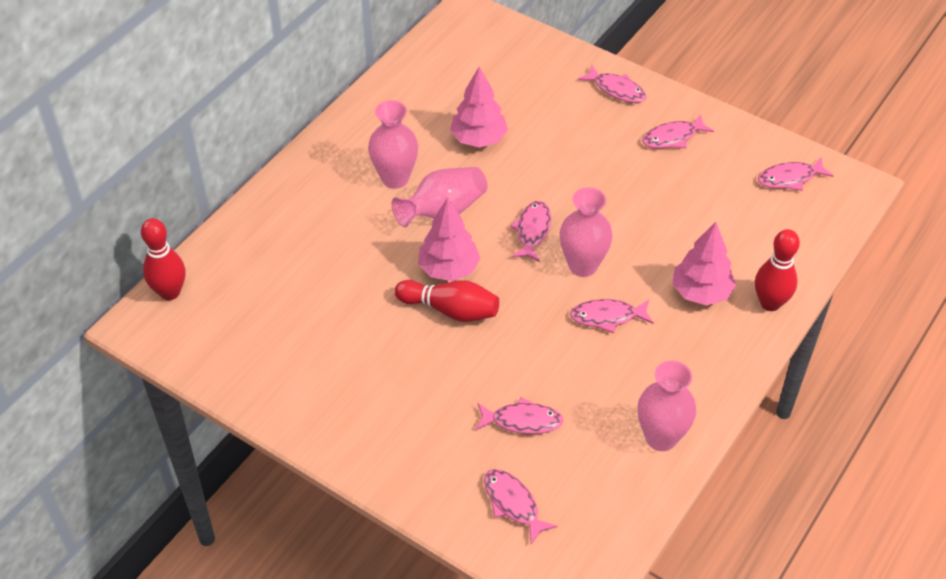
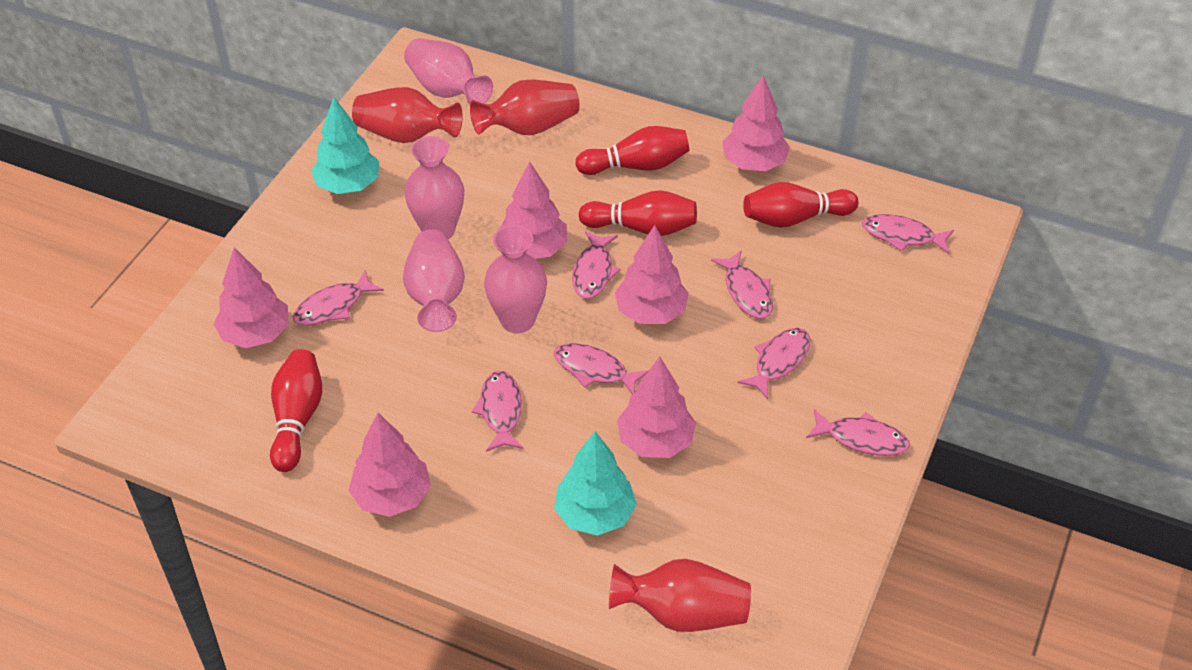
pink fish: 7 -> 8
pink tree: 3 -> 6
red bowling pin: 3 -> 4
red vase: 0 -> 3
turquoise tree: 0 -> 2

